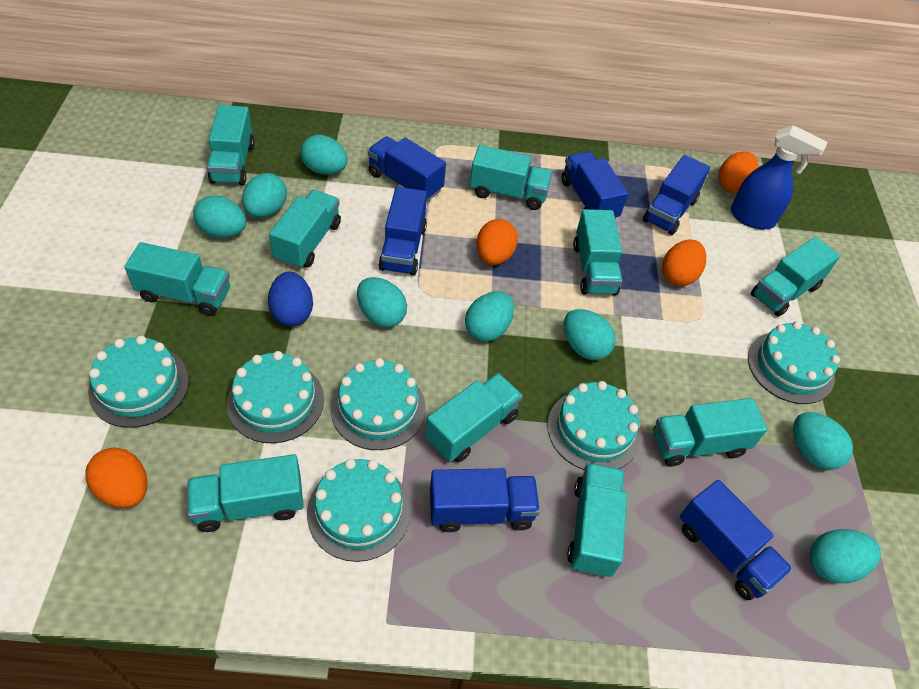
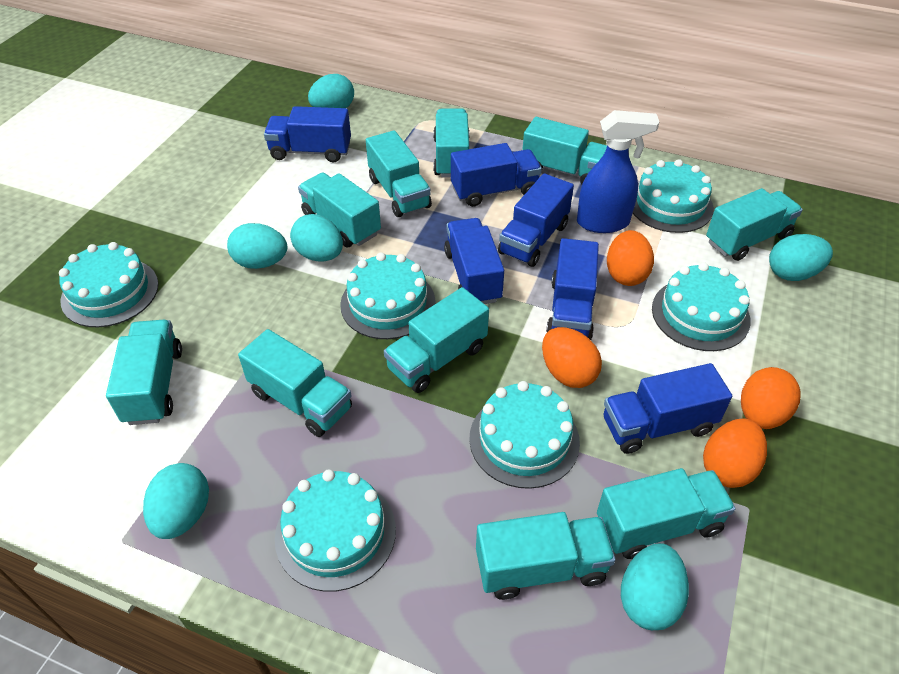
blue egg: 1 -> 0
turquoise egg: 8 -> 6

